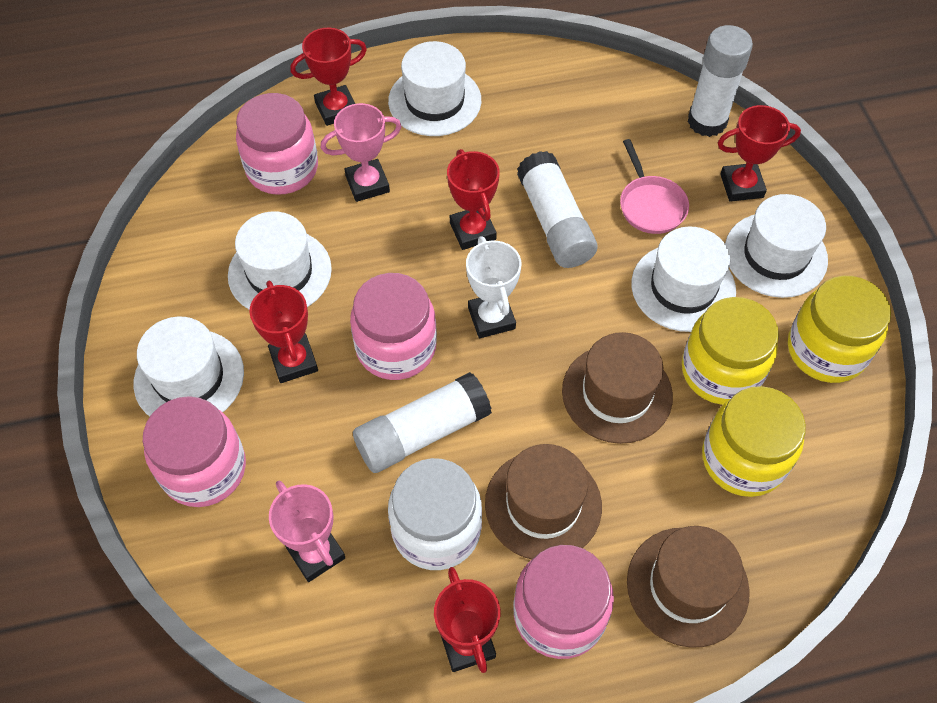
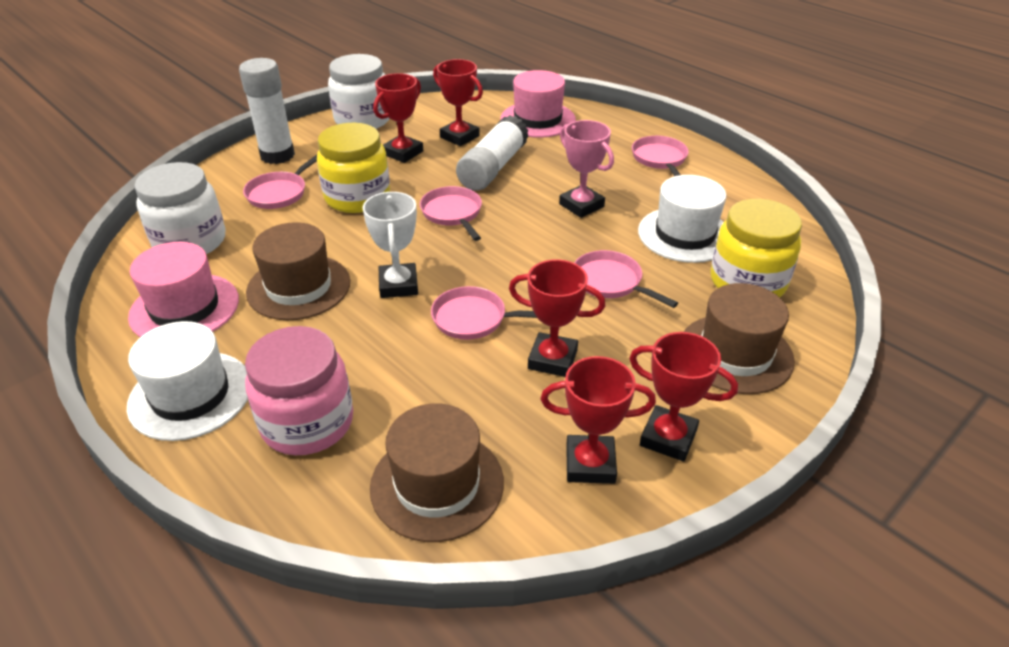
pink hat: 0 -> 2
pink jar: 4 -> 1
pink pan: 1 -> 5
pink trophy: 2 -> 1
white glue stick: 3 -> 2
white hat: 5 -> 2
white jar: 1 -> 2
yellow jar: 3 -> 2

